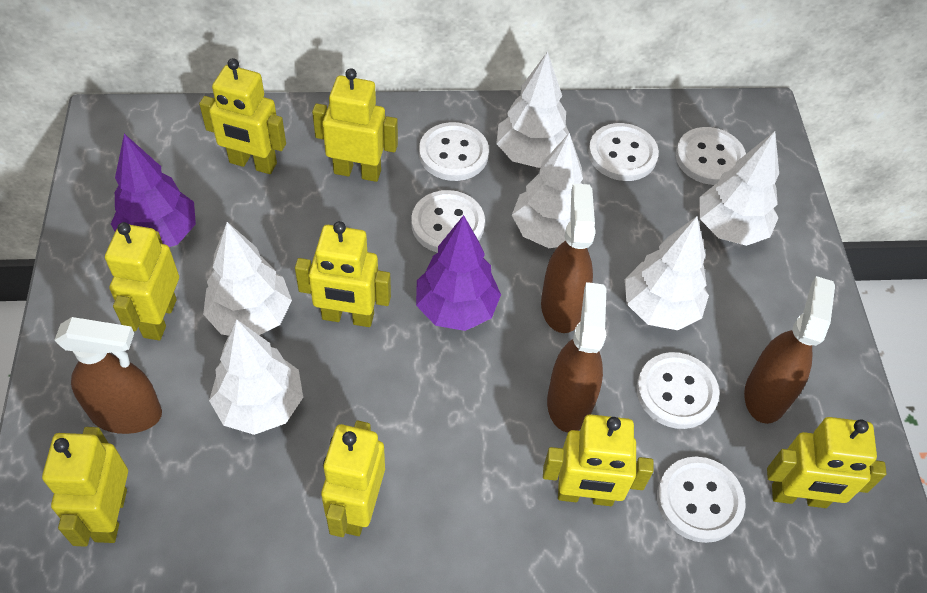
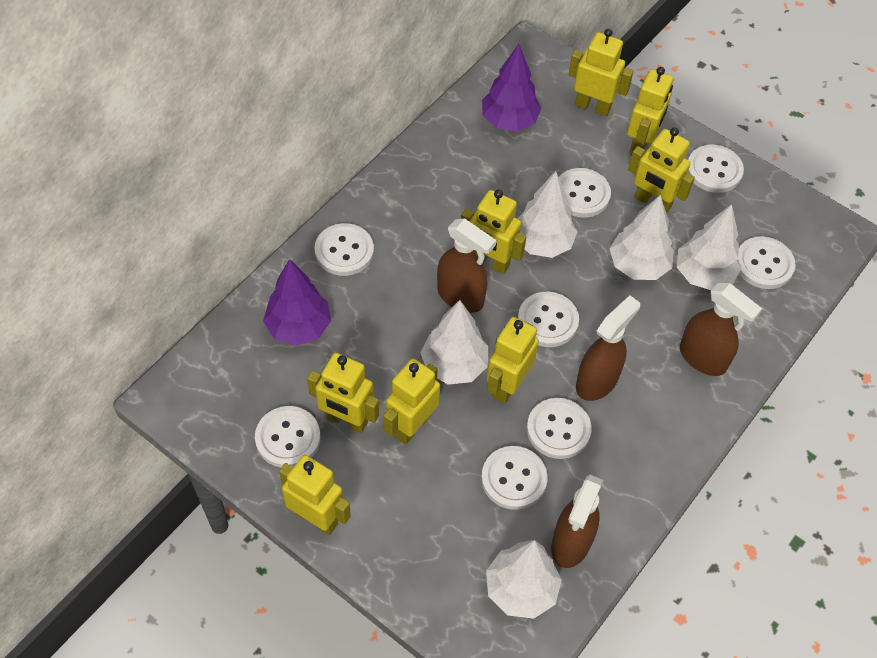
white button: 6 -> 8
white tree: 6 -> 5

